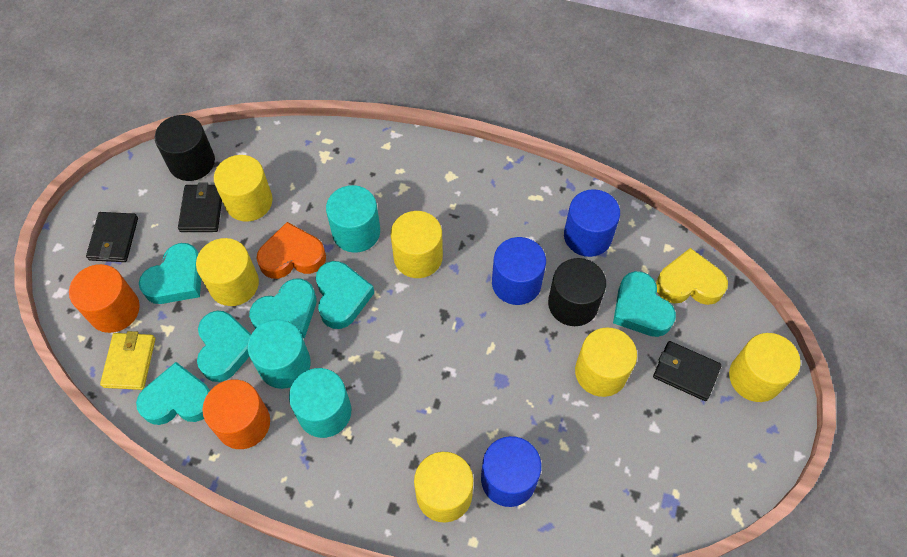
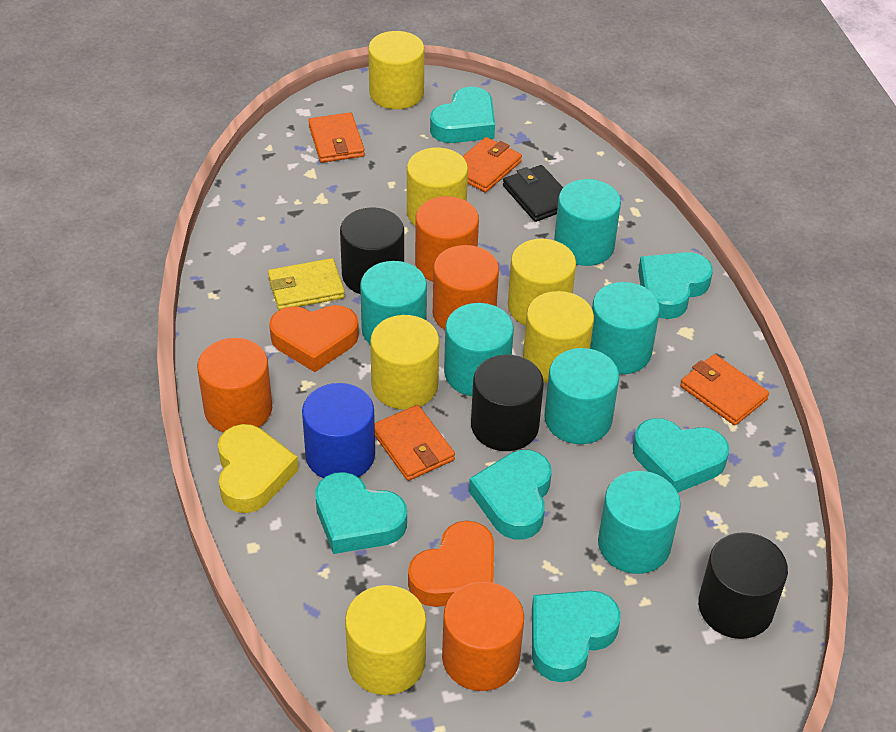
black cylinder: 2 -> 3
black wallet: 3 -> 1
blue cylinder: 3 -> 1
orange cylinder: 2 -> 4
orange heart: 1 -> 2
orange wallet: 0 -> 4
turquoise cylinder: 3 -> 6

